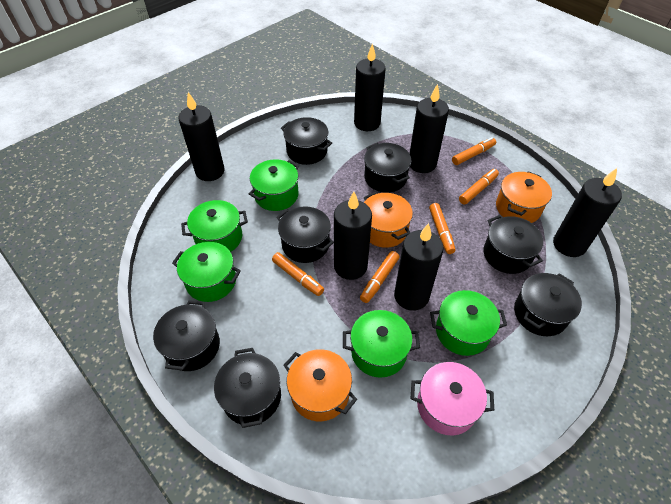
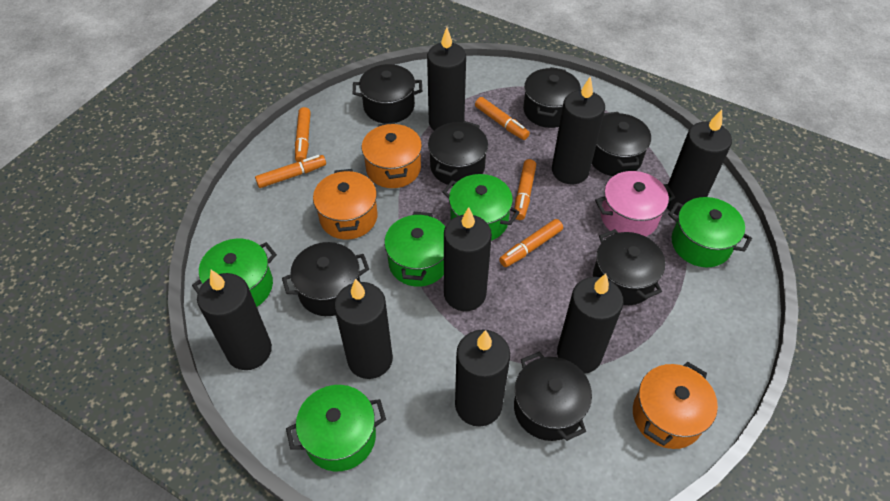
black candle: 6 -> 8

